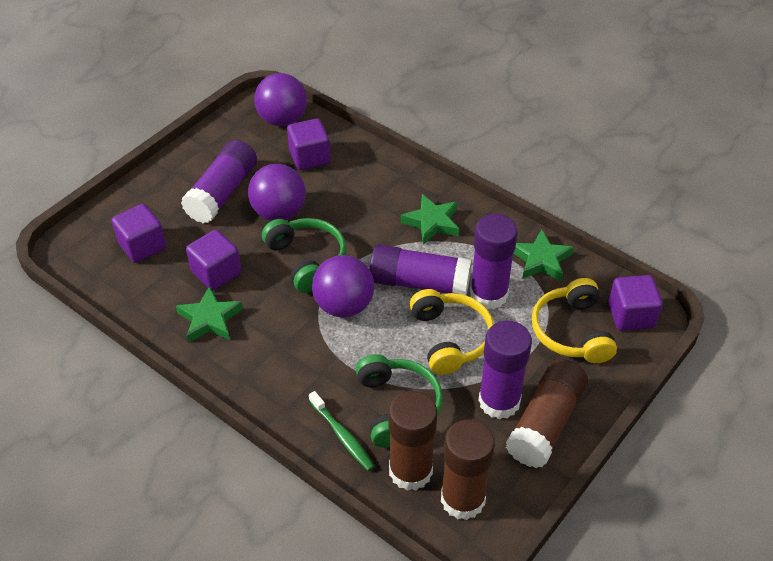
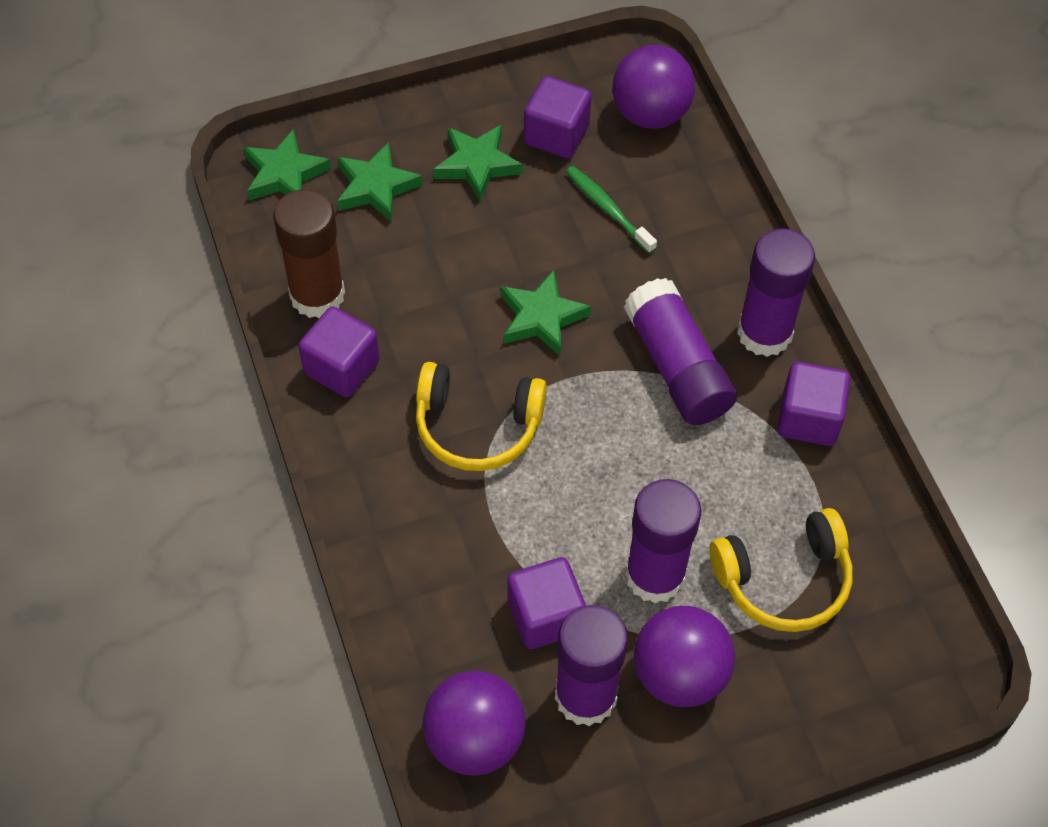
brown glue stick: 3 -> 1
green headphones: 2 -> 0
green star: 3 -> 4

